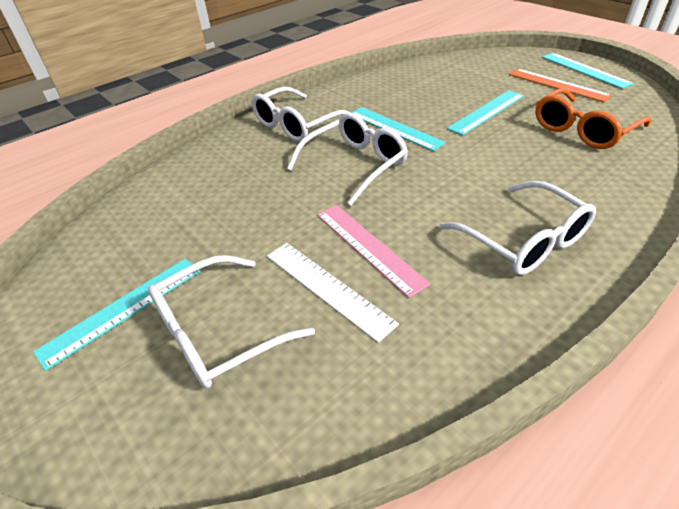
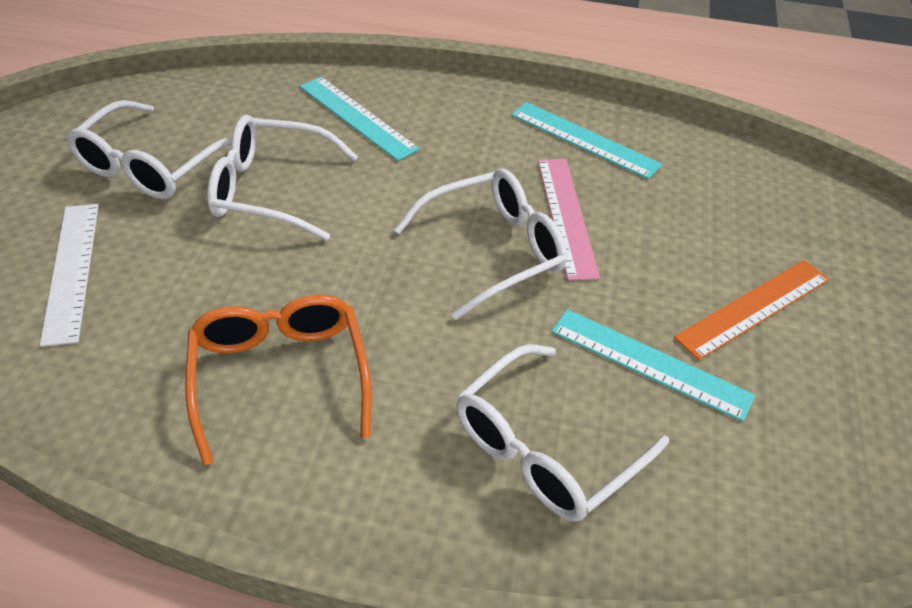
turquoise ruler: 4 -> 3

